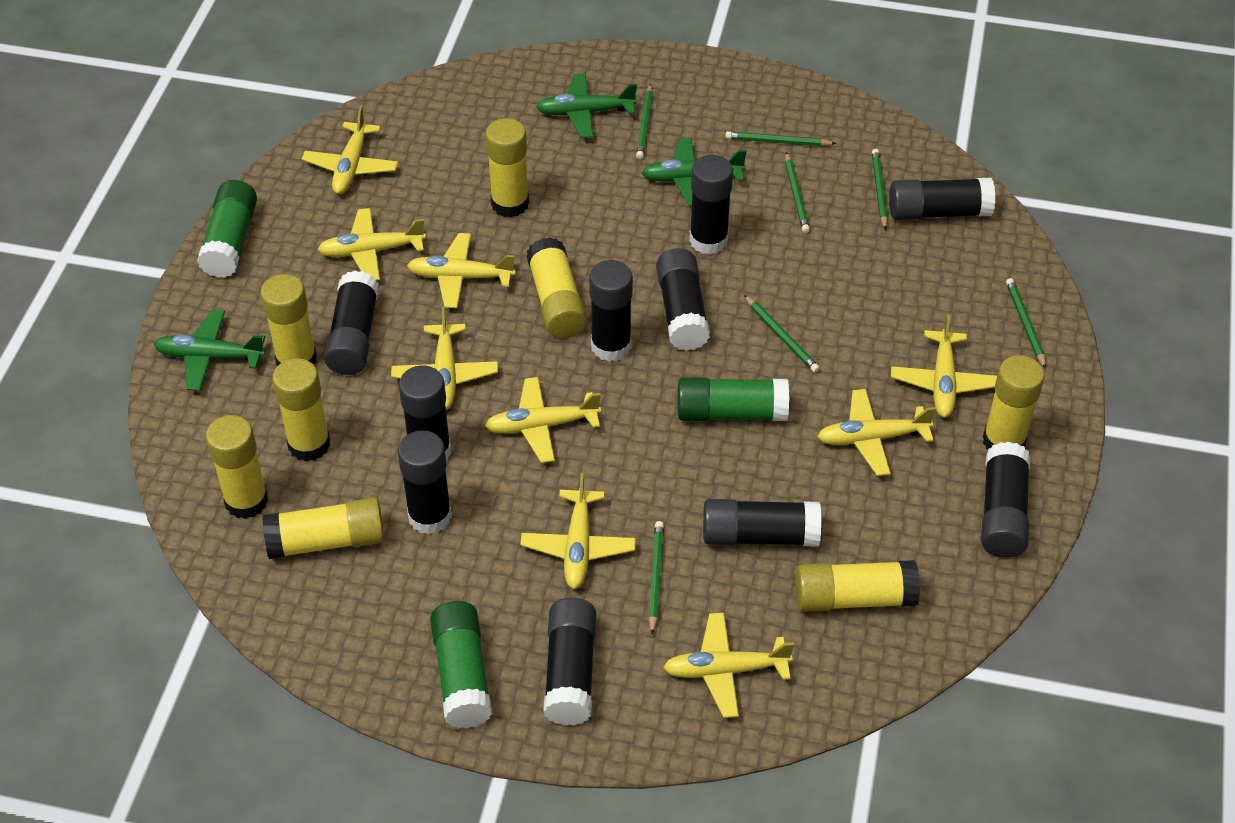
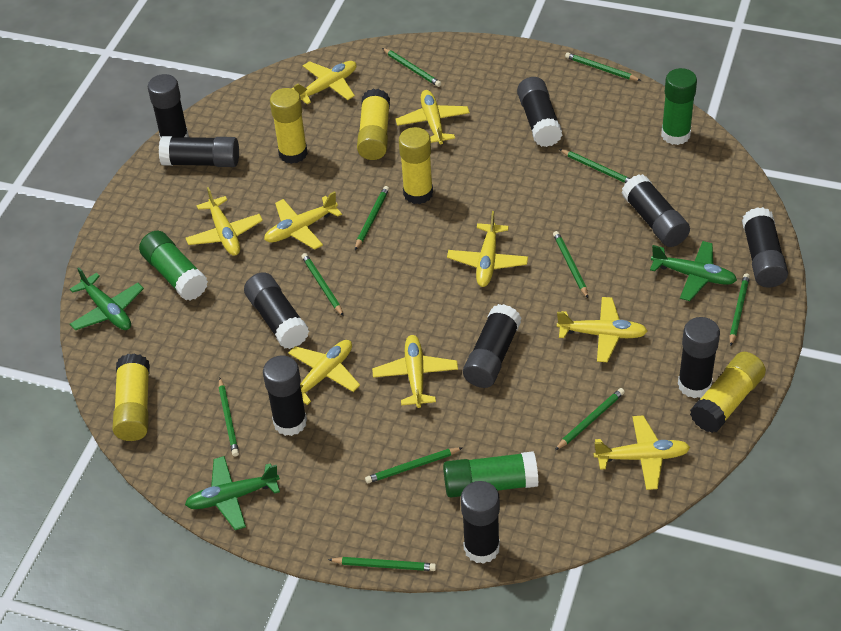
green pencil: 7 -> 11
yellow glue stick: 8 -> 5

